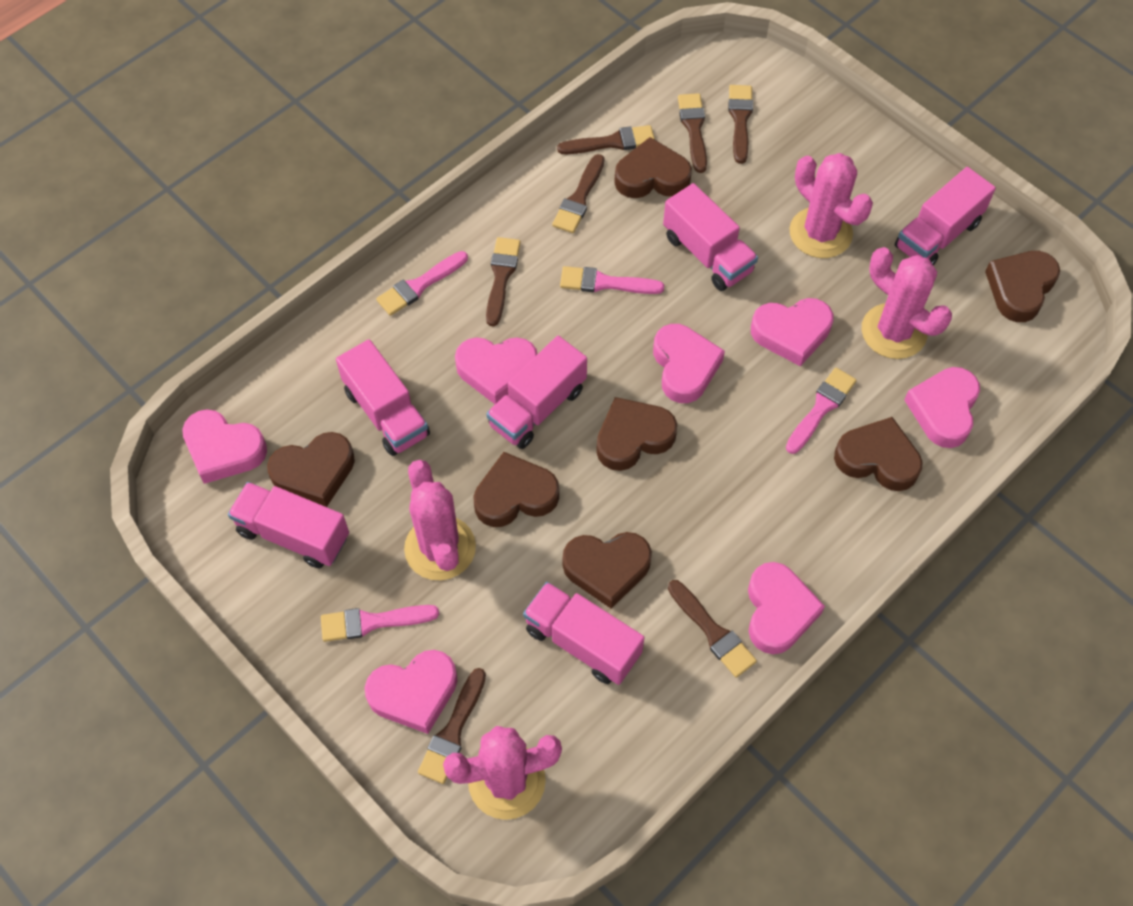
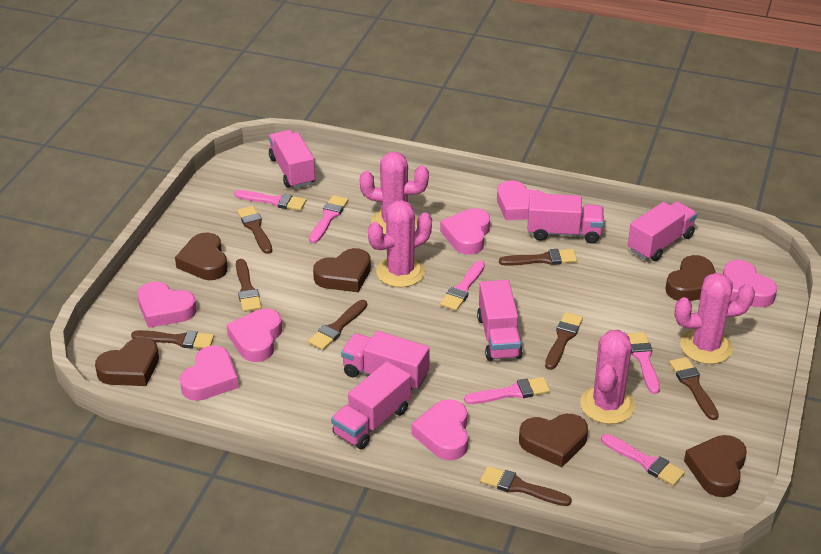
brown brush: 7 -> 8
brown heart: 7 -> 6
pink brush: 4 -> 6

